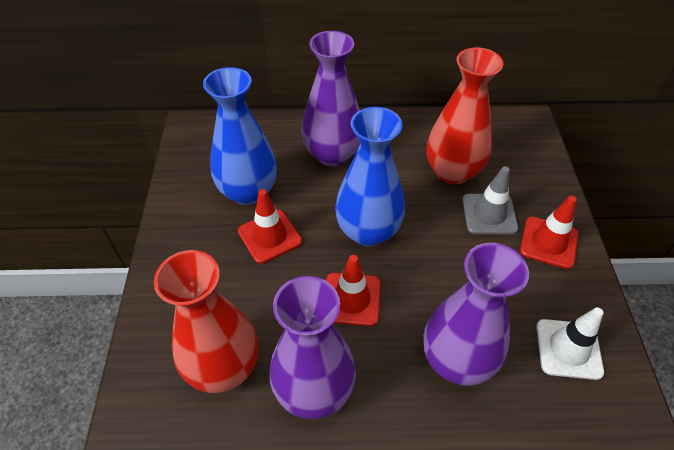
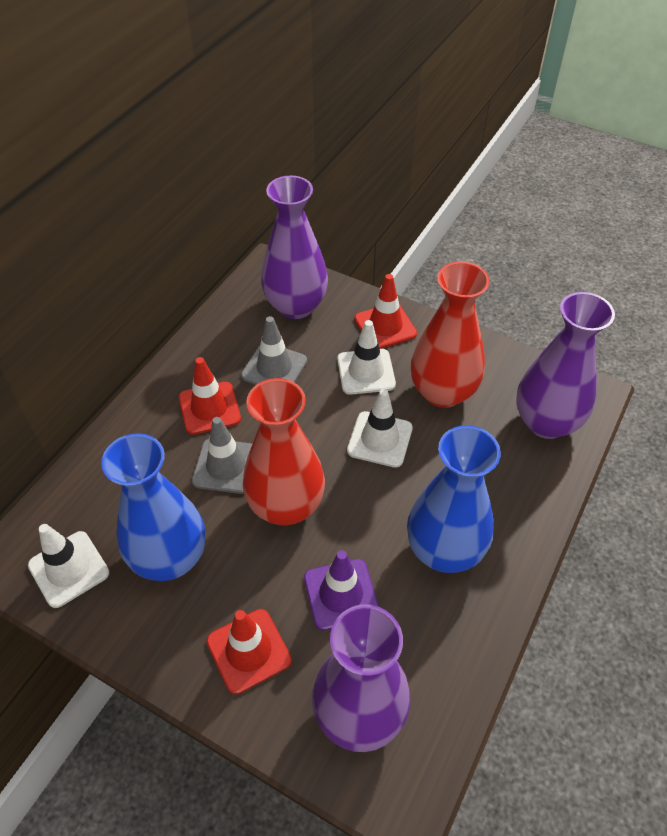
grey traffic cone: 1 -> 2
purple traffic cone: 0 -> 1
white traffic cone: 1 -> 3

